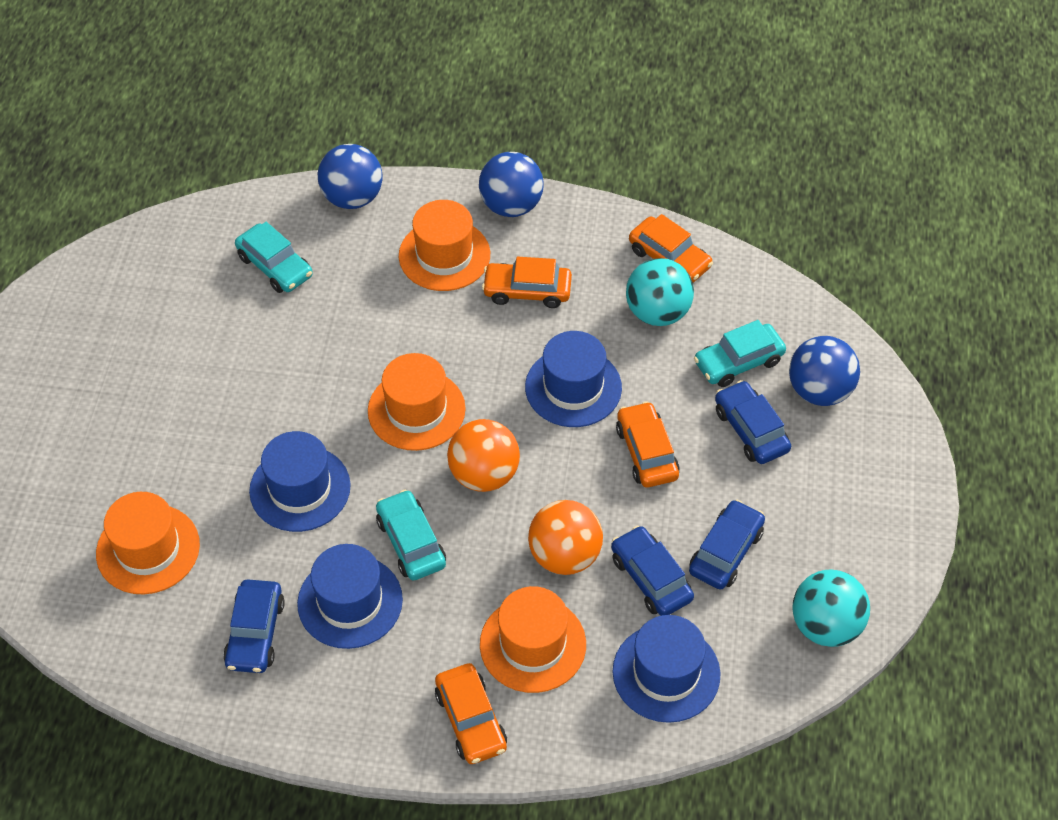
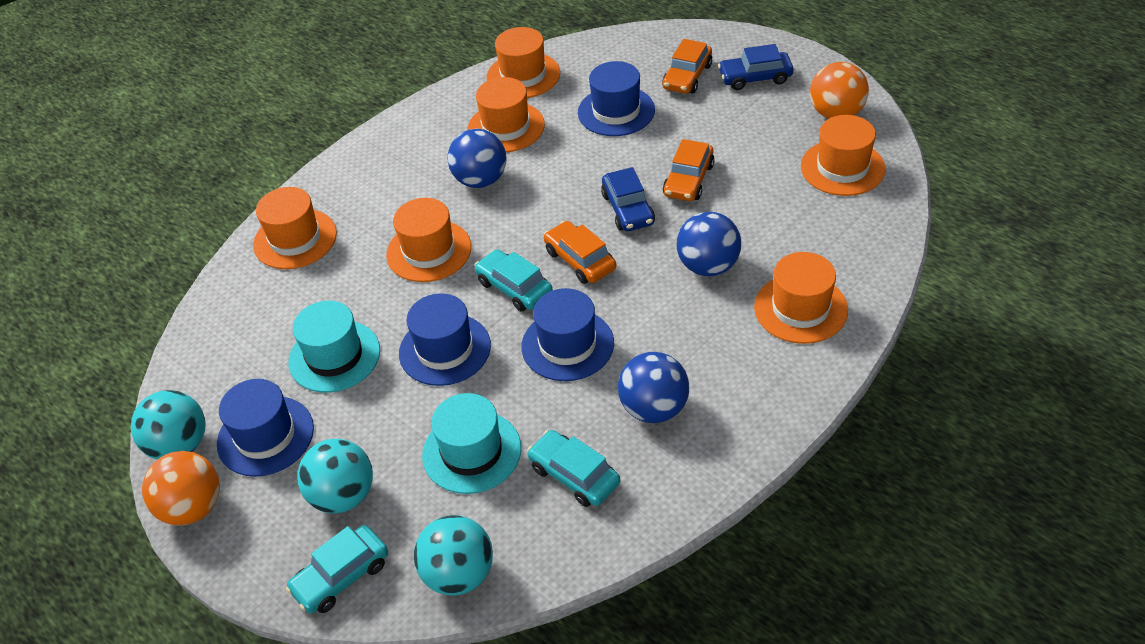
blue car: 4 -> 2
orange car: 4 -> 3
orange hat: 4 -> 6
turquoise ball: 2 -> 3
turquoise hat: 0 -> 2

